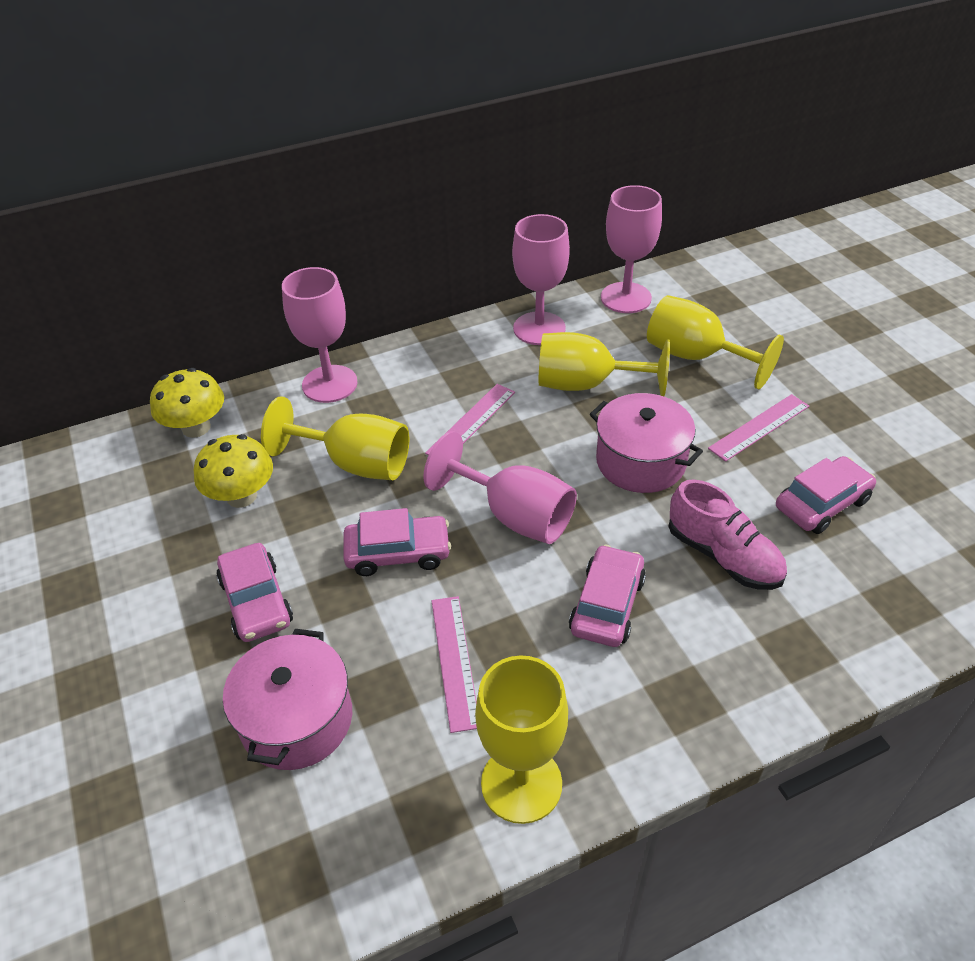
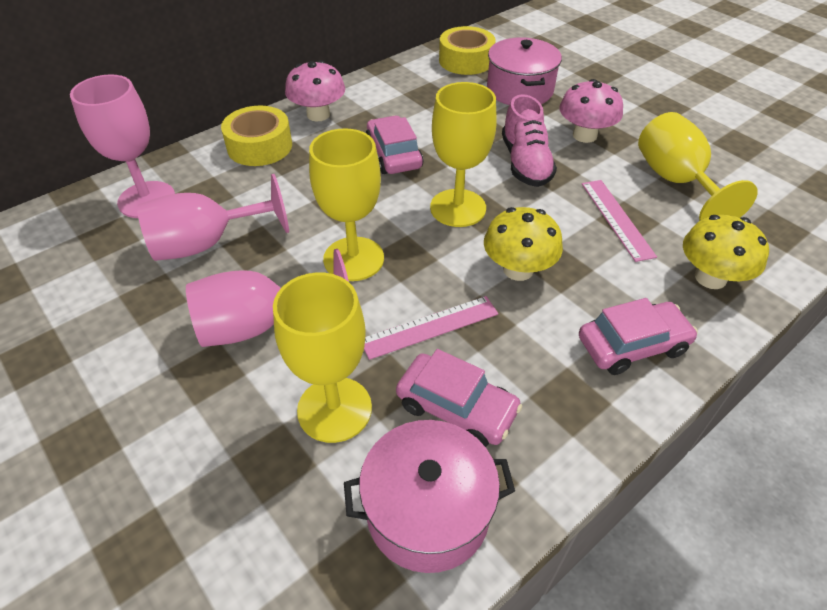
pink car: 4 -> 3
pink goblet: 4 -> 3
pink mushroom: 0 -> 2
pink ruler: 3 -> 2
yellow tape: 0 -> 2

